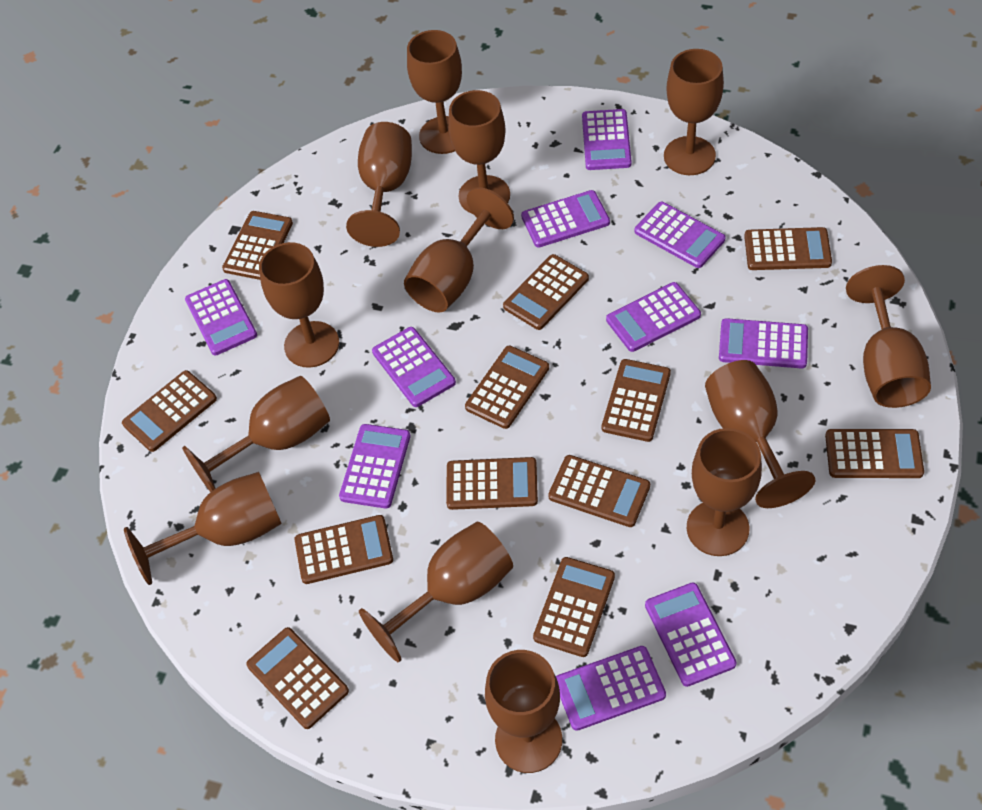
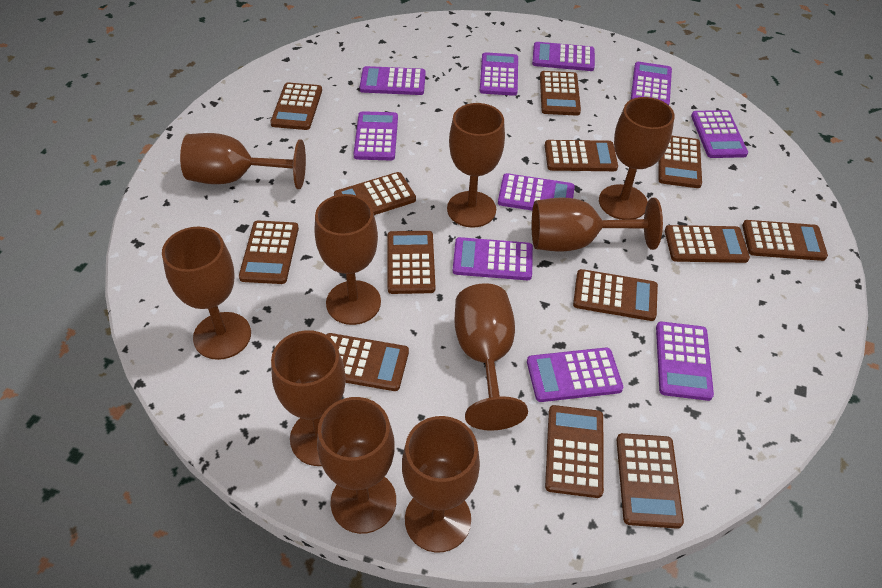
brown calculator: 12 -> 13
brown goblet: 13 -> 10

